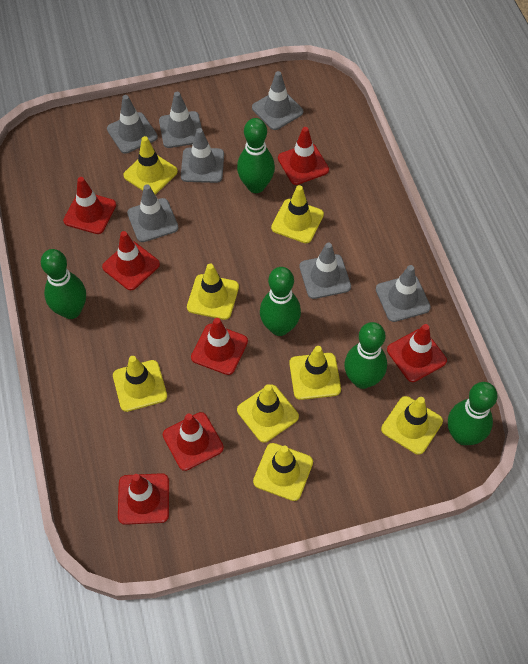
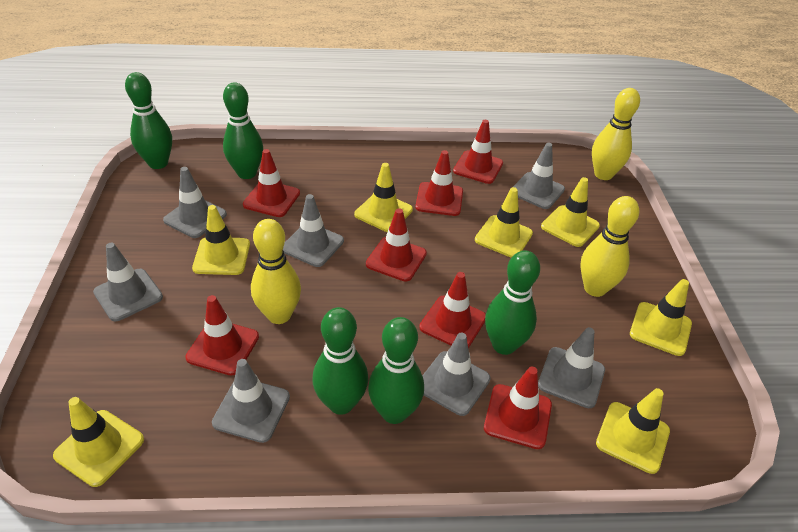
yellow bowling pin: 0 -> 3
yellow traffic cone: 8 -> 7

